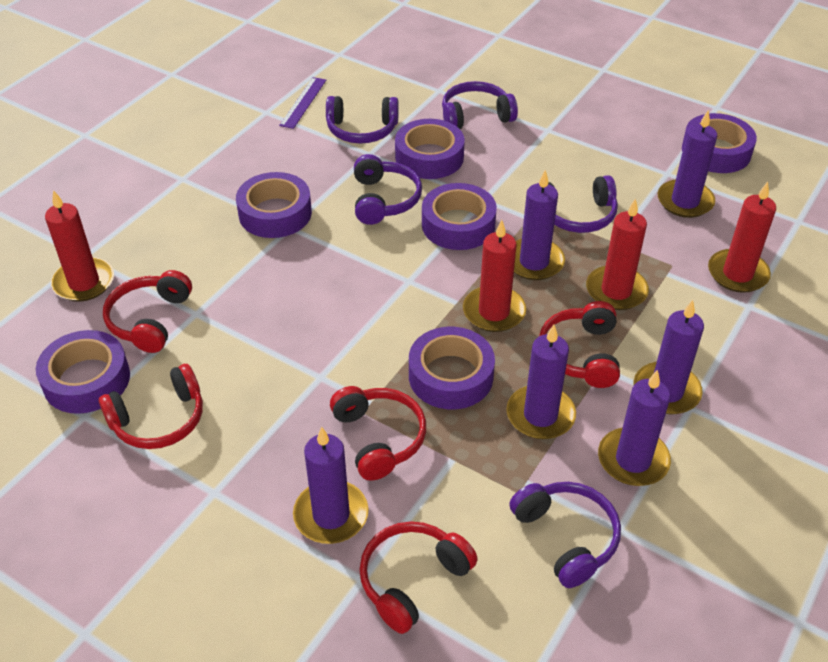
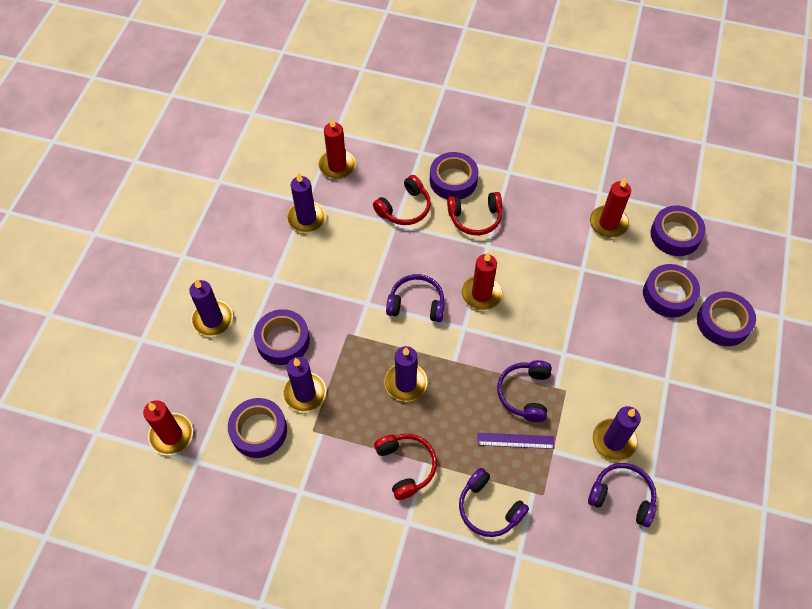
purple candle: 6 -> 5
purple headphones: 5 -> 4
red headphones: 5 -> 3

